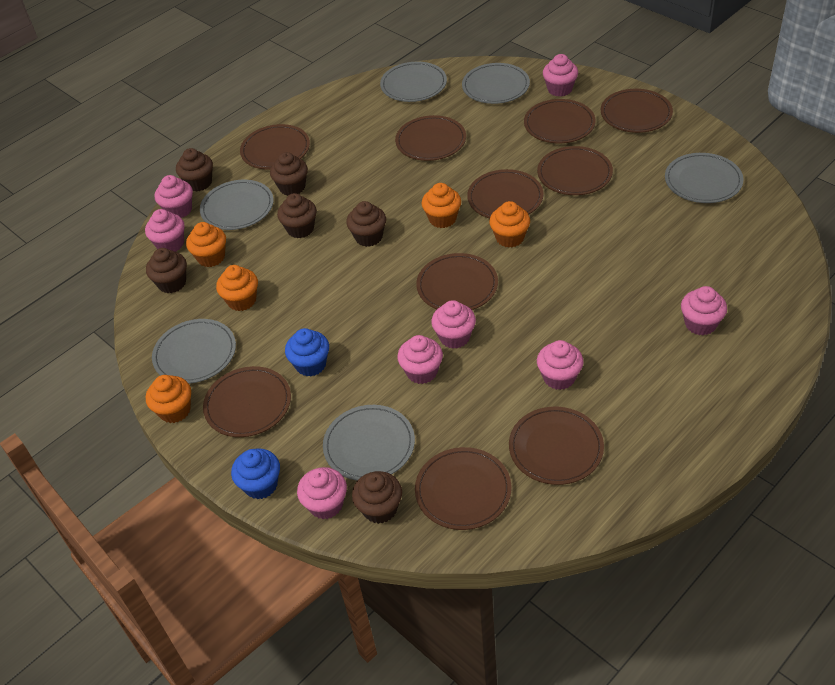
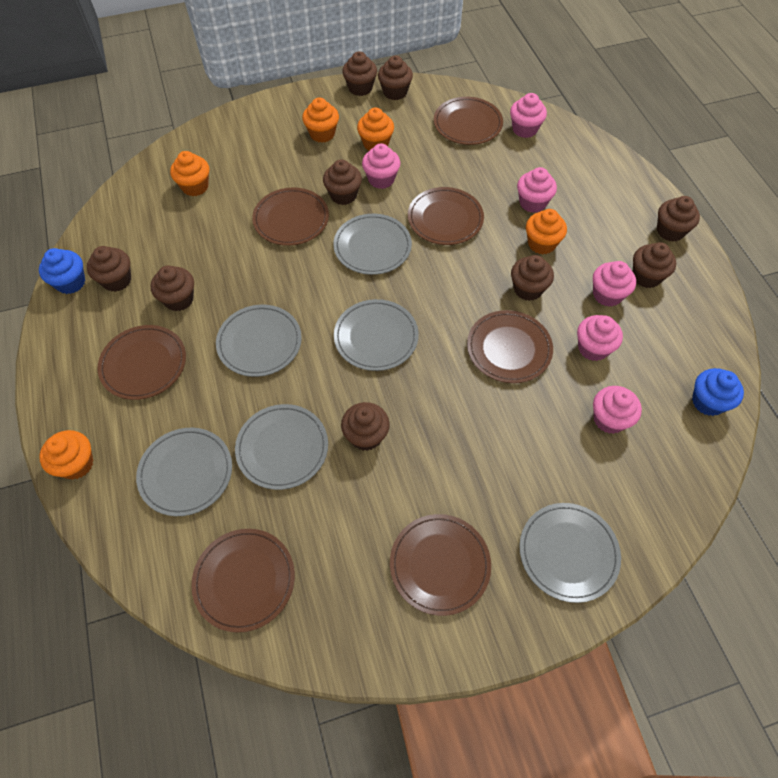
brown cupcake: 6 -> 9
brown plate: 10 -> 7
pink cupcake: 8 -> 6

